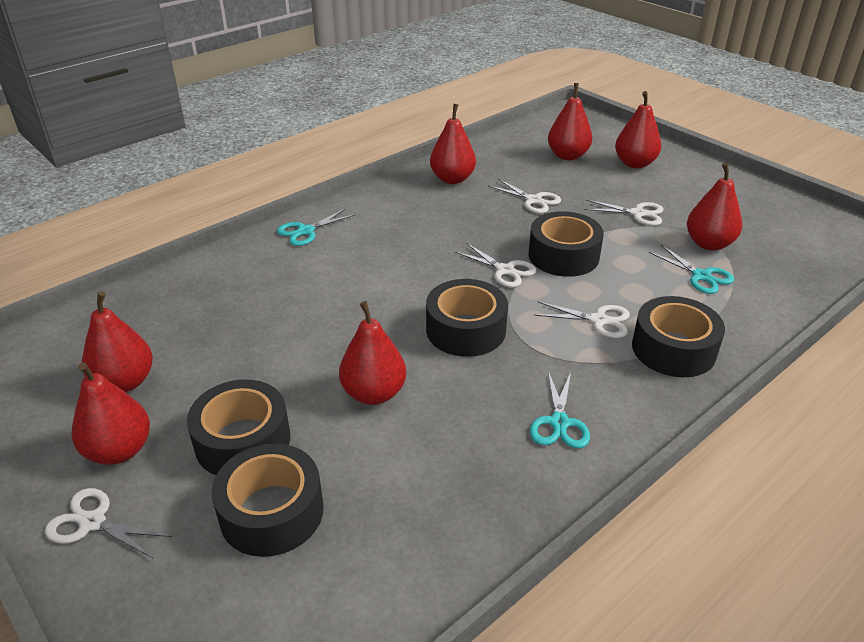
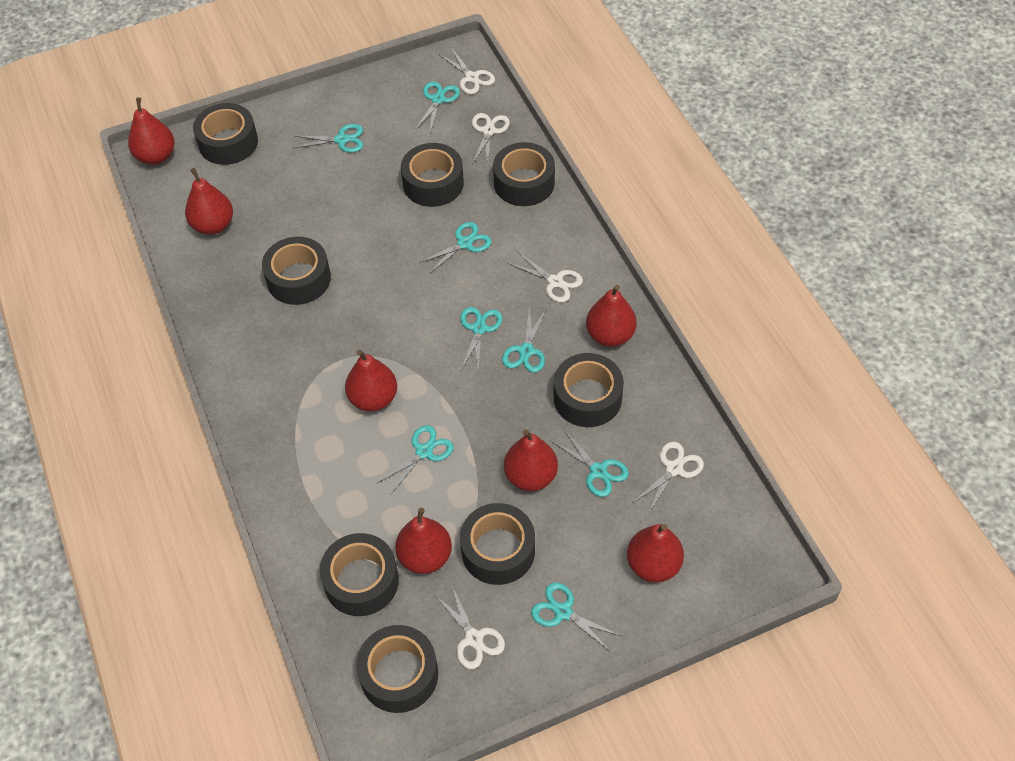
black tape: 5 -> 8
turquoise scissors: 3 -> 8

